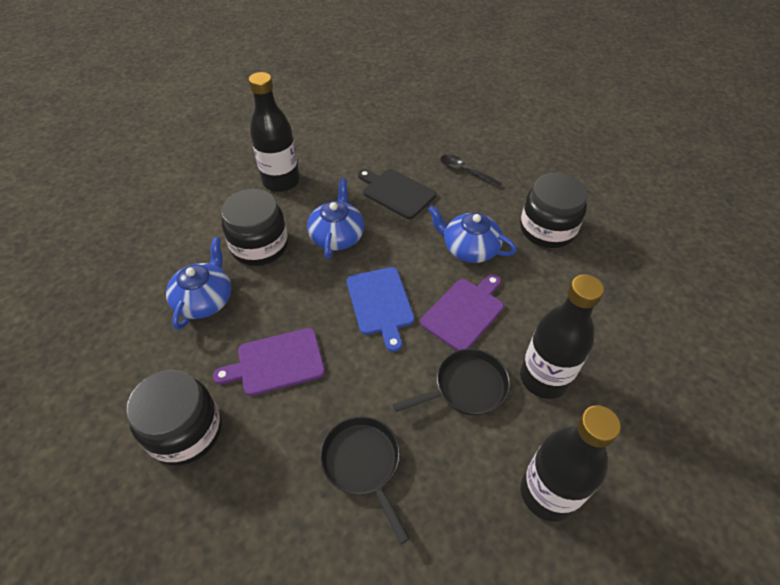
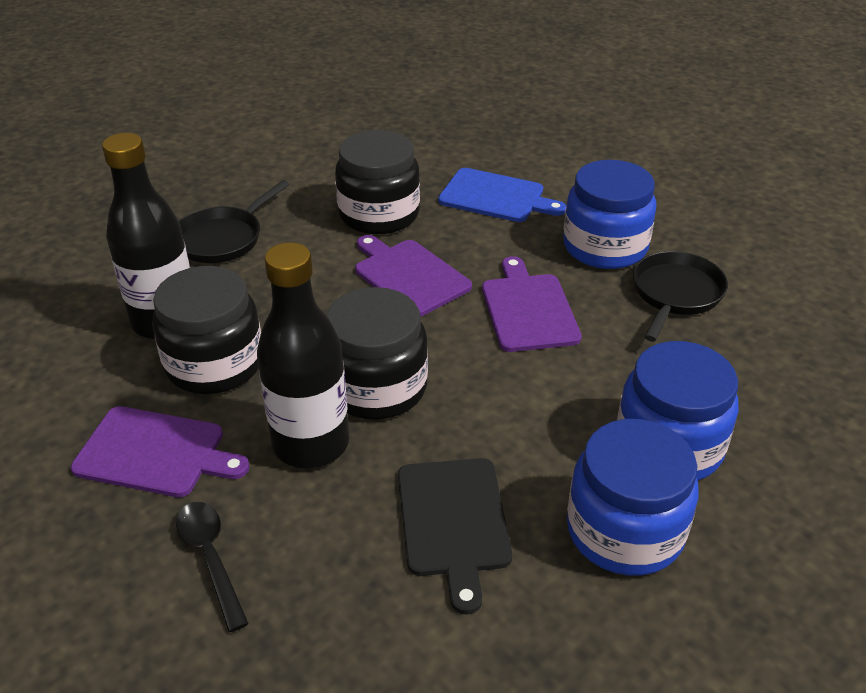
black bottle: 3 -> 2
blue jar: 0 -> 3
blue teapot: 3 -> 0
purple cutting board: 2 -> 3

